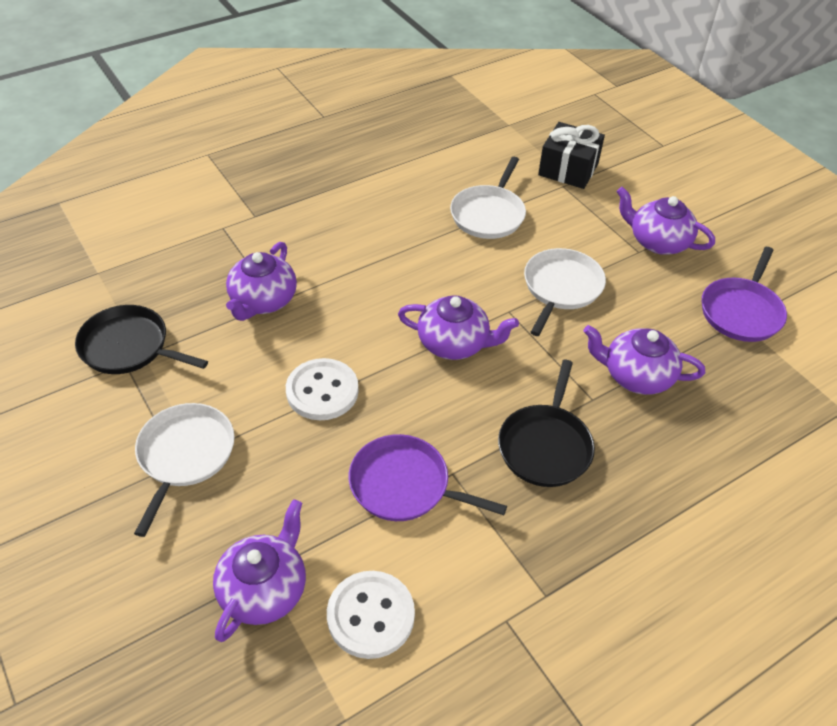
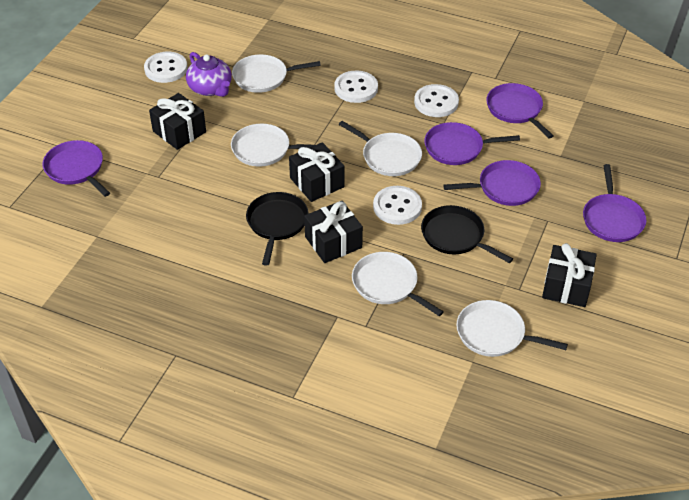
black gift: 1 -> 4
purple pan: 2 -> 5
purple teapot: 5 -> 1
white button: 2 -> 4
white pan: 3 -> 5

